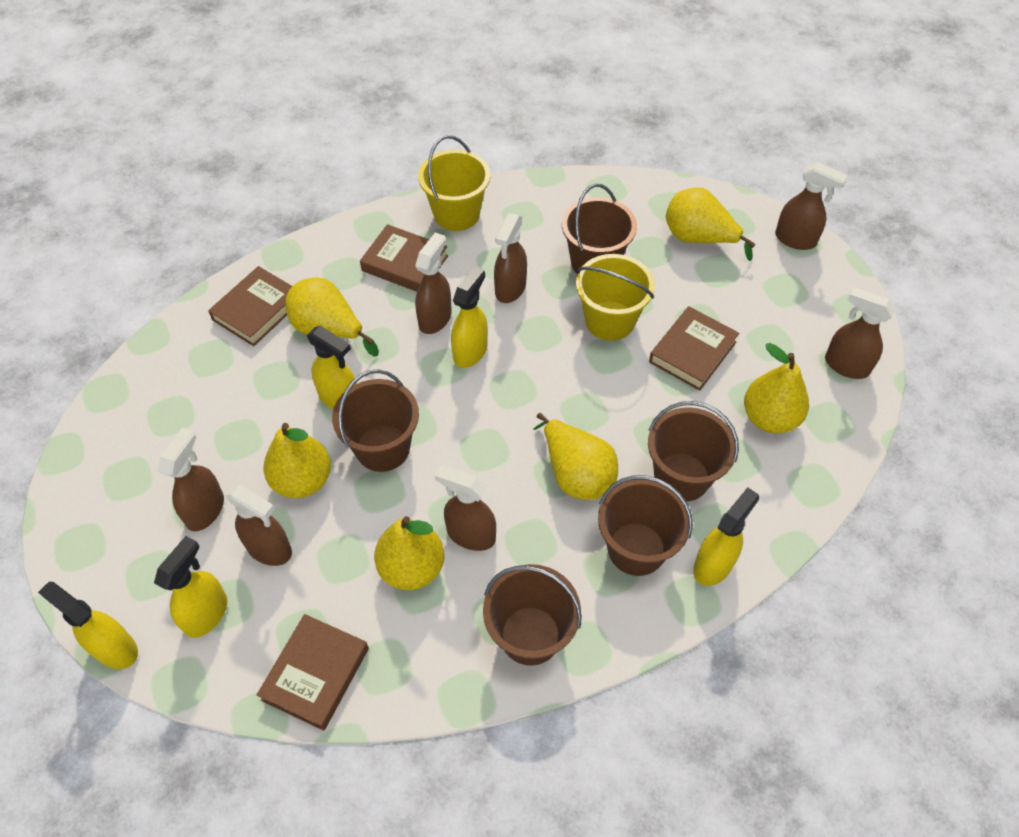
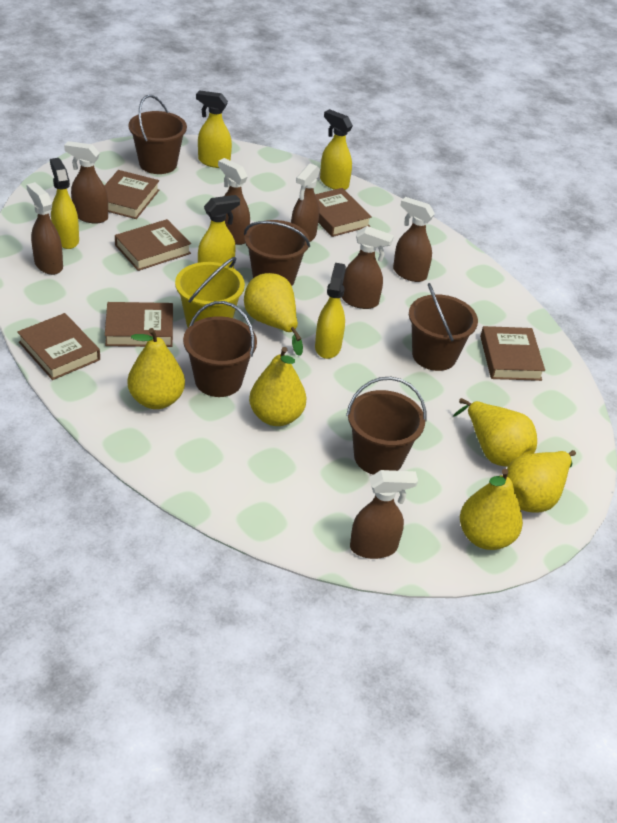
brown book: 4 -> 6
yellow bucket: 2 -> 1

